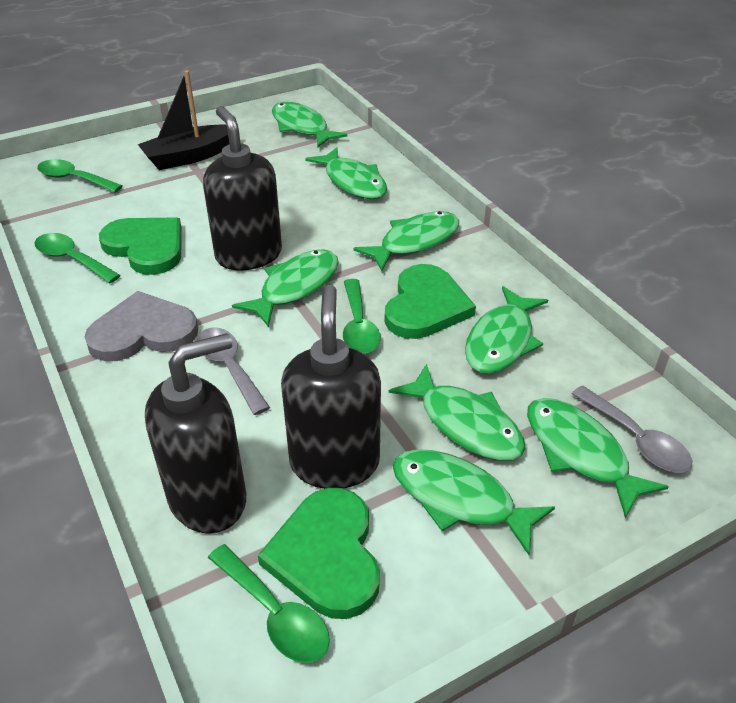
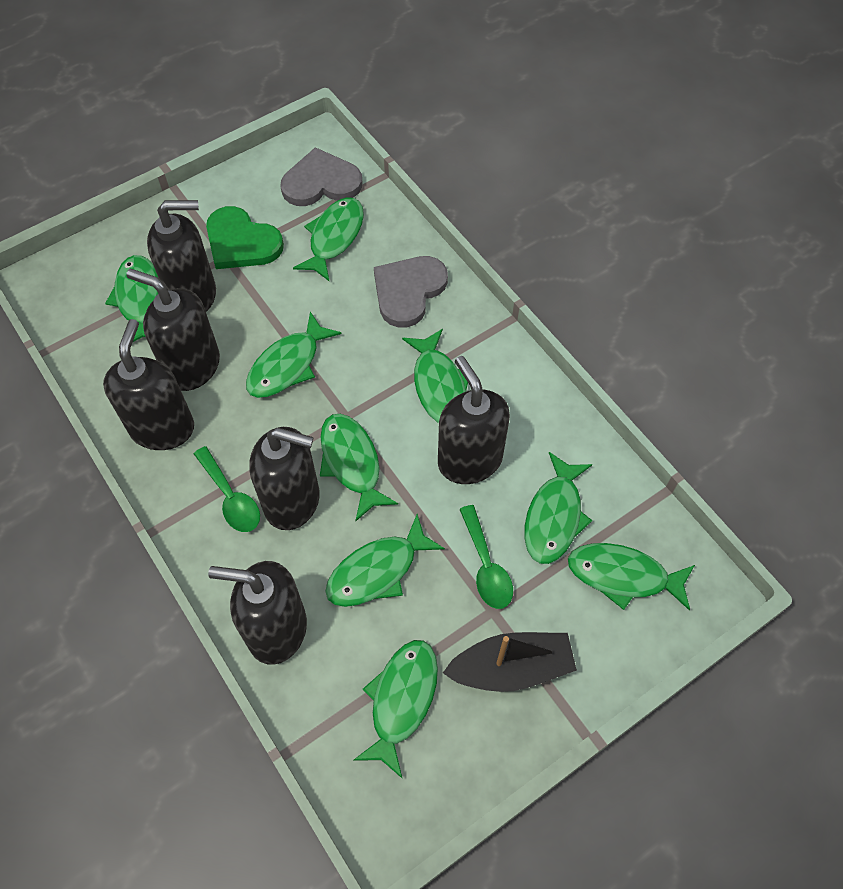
black soap dispenser: 3 -> 6
green fish: 8 -> 9
green heart: 3 -> 1
green spoon: 4 -> 2
grey heart: 1 -> 2
grey spoon: 2 -> 0

